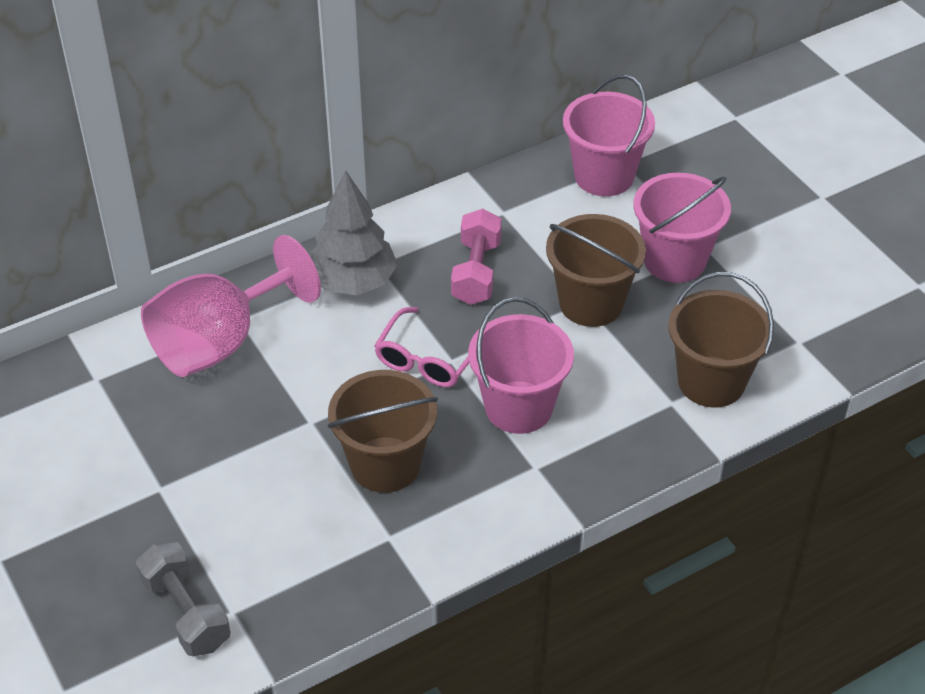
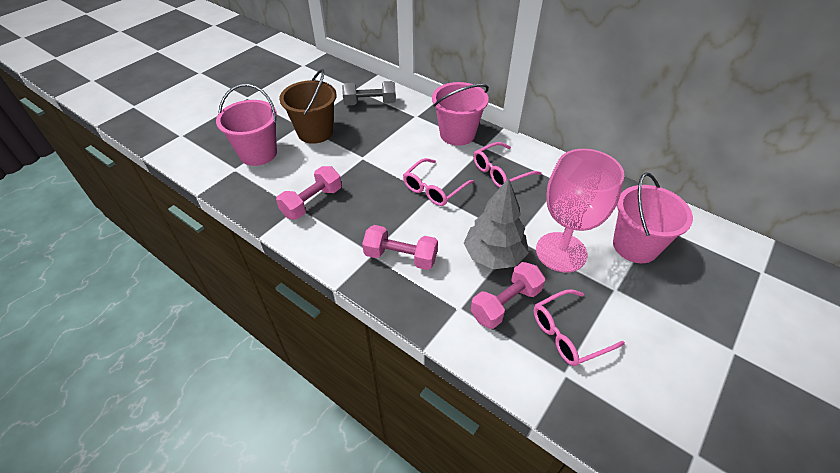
brown bucket: 3 -> 1
pink dumbbell: 1 -> 3
pink glasses: 1 -> 3

